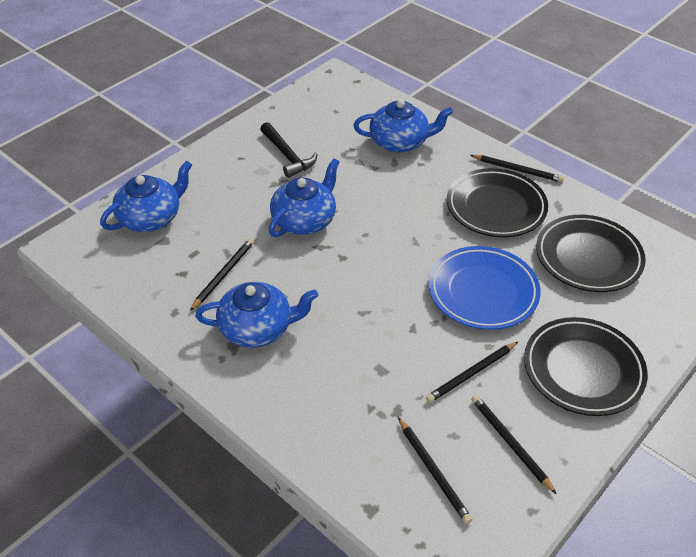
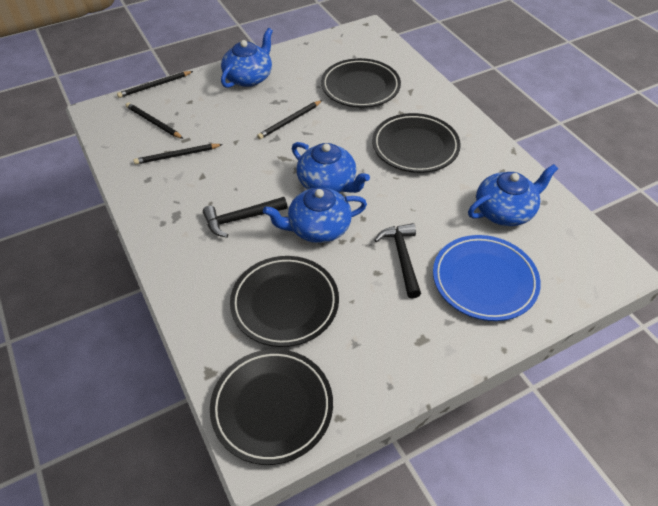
black hammer: 1 -> 2
black pencil: 5 -> 4
black plate: 3 -> 4

